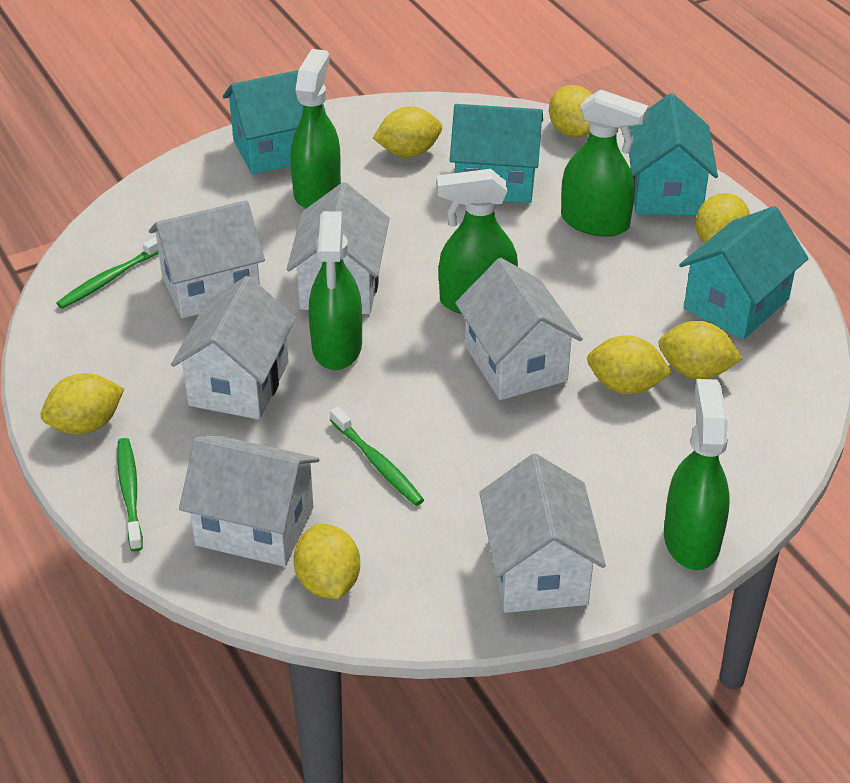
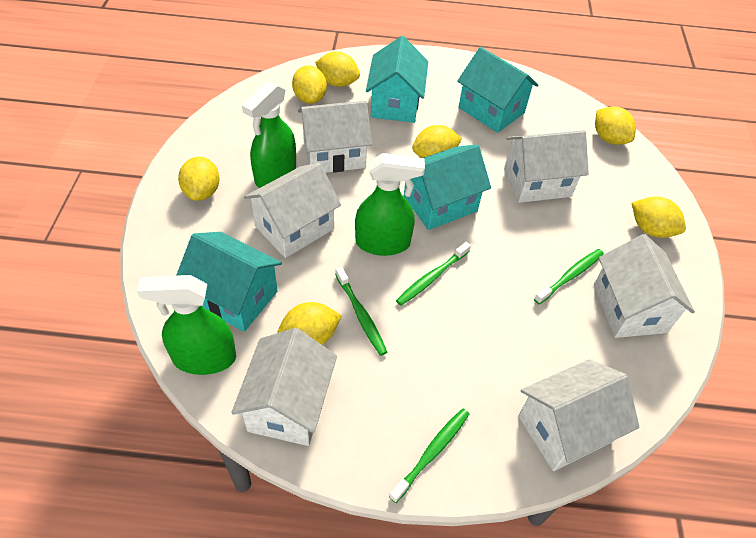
green spray bottle: 5 -> 3
green toothbrush: 3 -> 4

